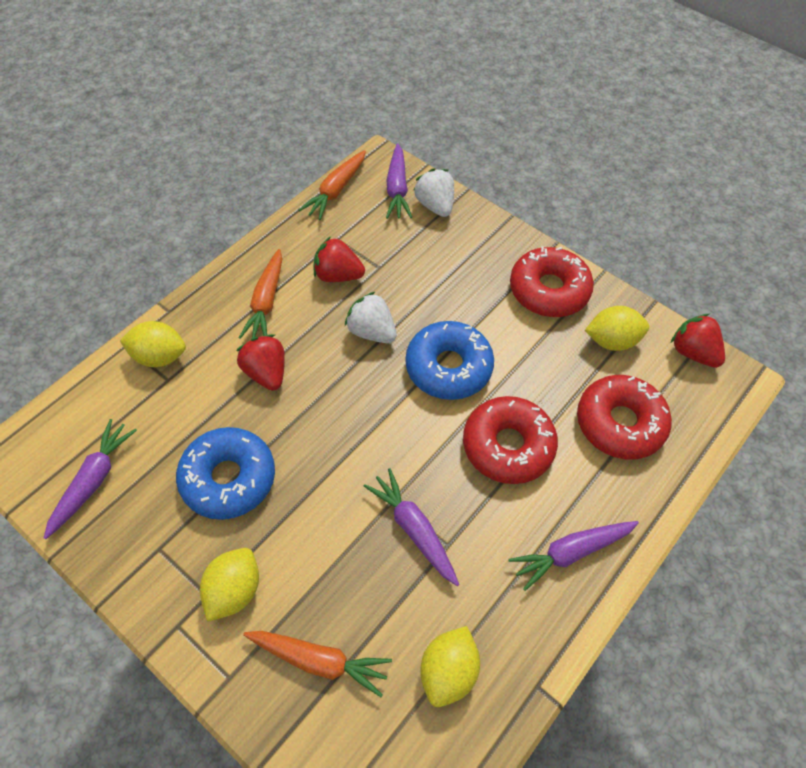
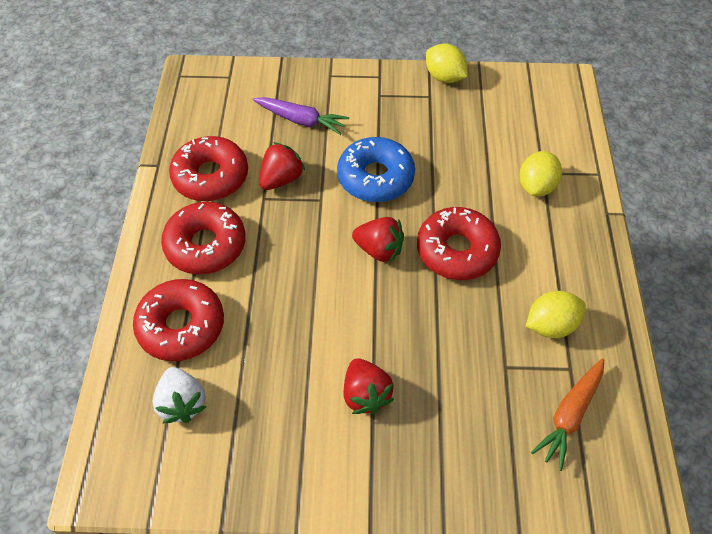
blue donut: 2 -> 1
orange carrot: 3 -> 1
purple carrot: 4 -> 1
red donut: 3 -> 4
white strawberry: 2 -> 1
yellow lemon: 4 -> 3

